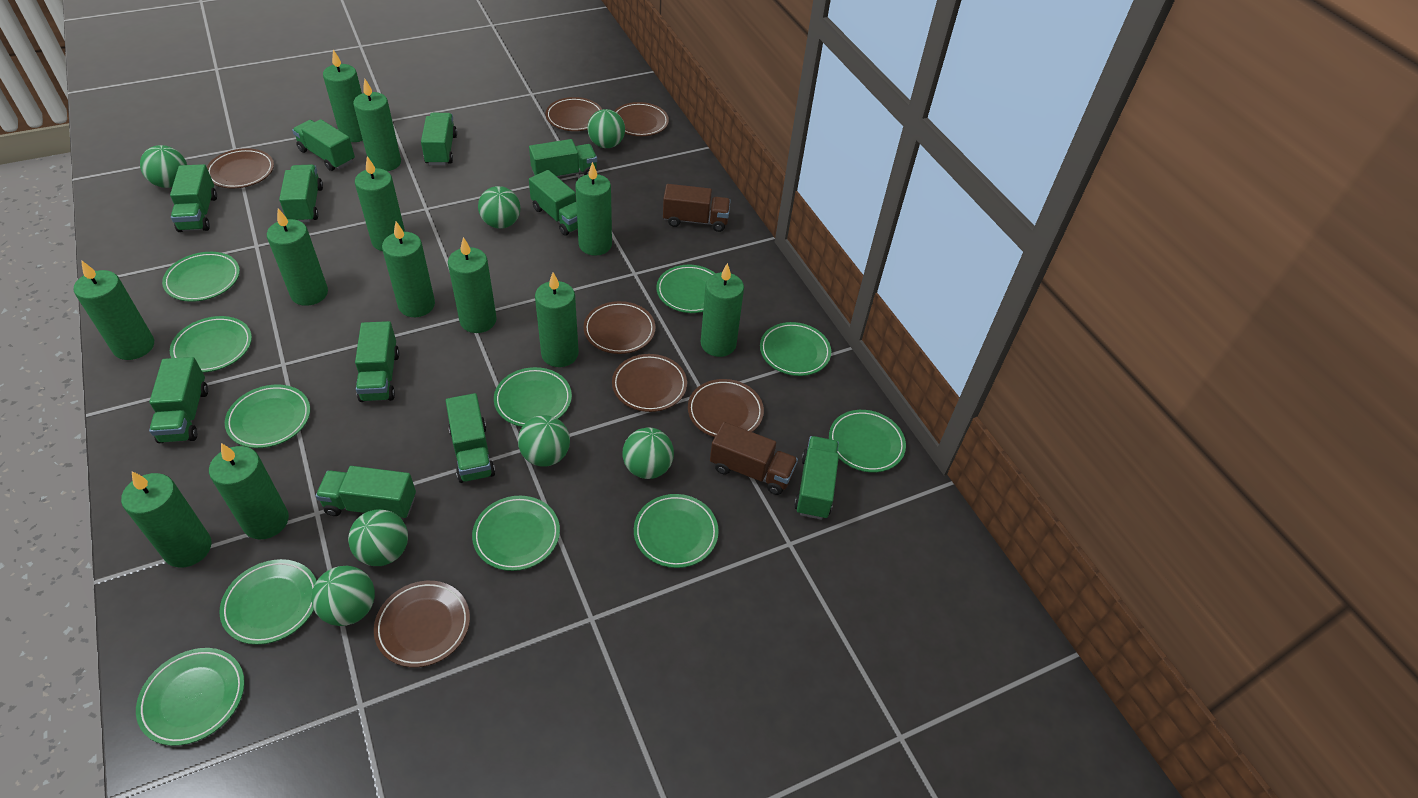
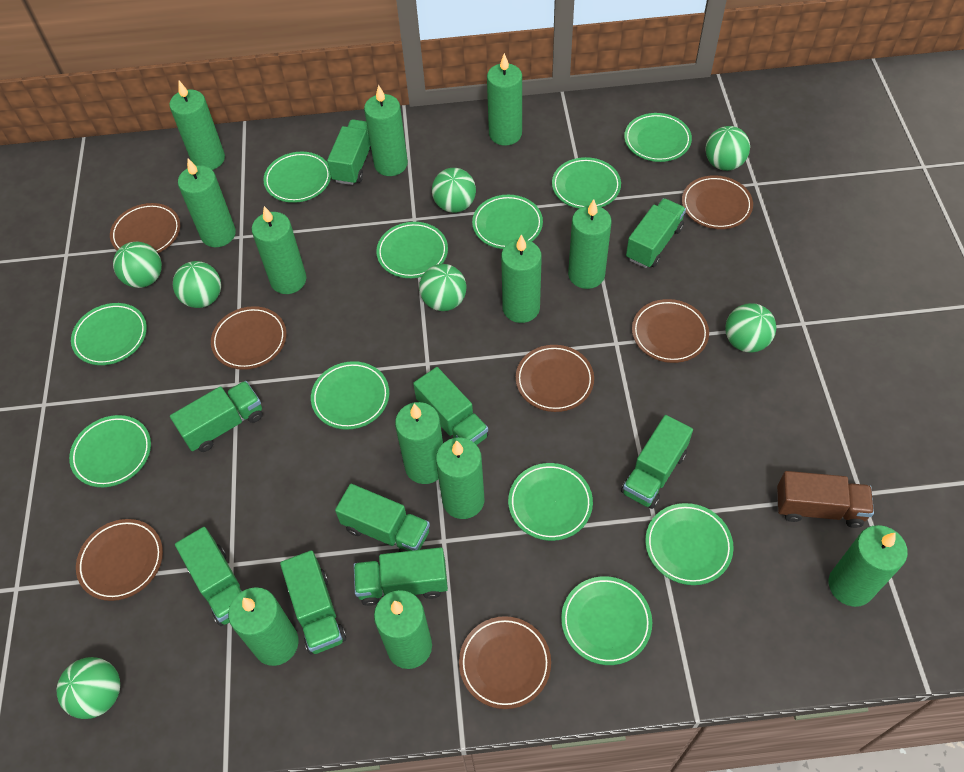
brown truck: 2 -> 1
green truck: 11 -> 9

